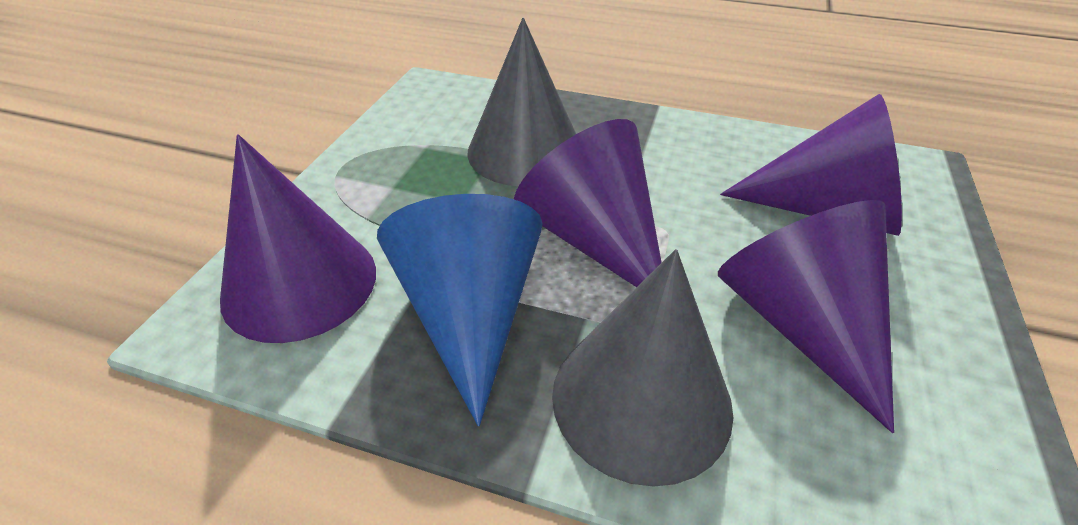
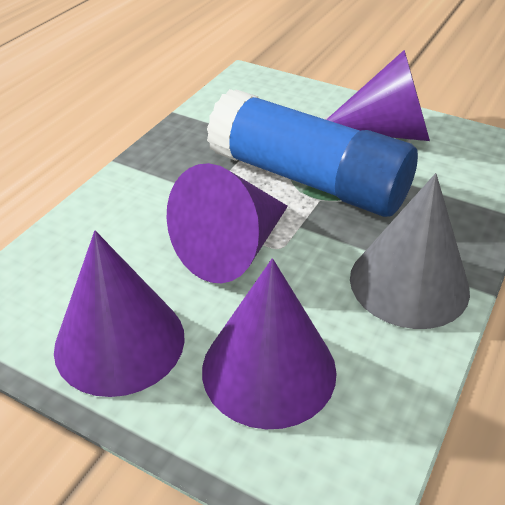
blue cone: 1 -> 0
blue glue stick: 0 -> 1
grey cone: 2 -> 1

